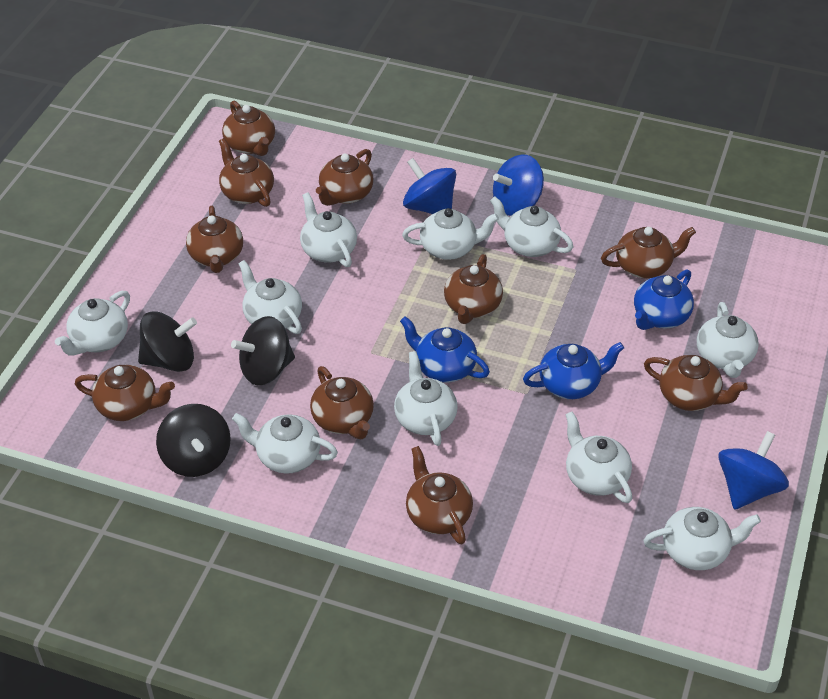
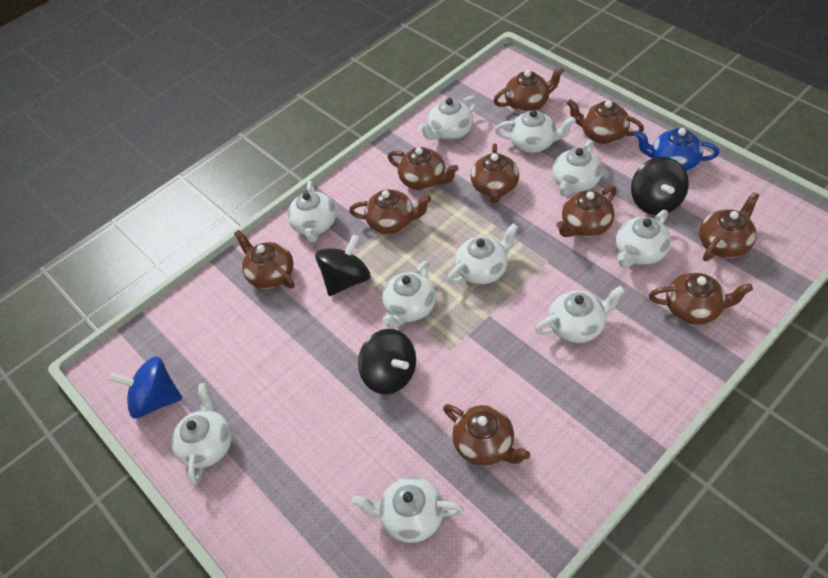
blue spinning top: 3 -> 1
blue teapot: 3 -> 1

